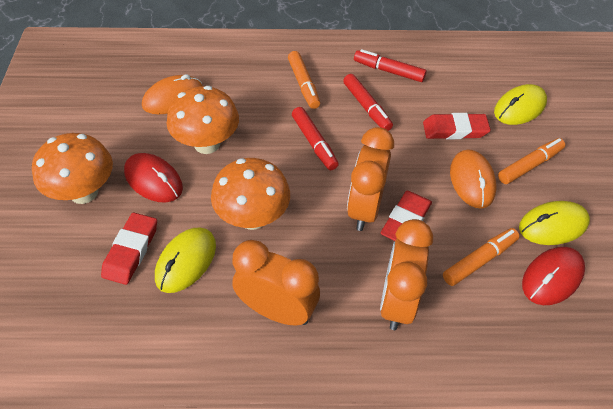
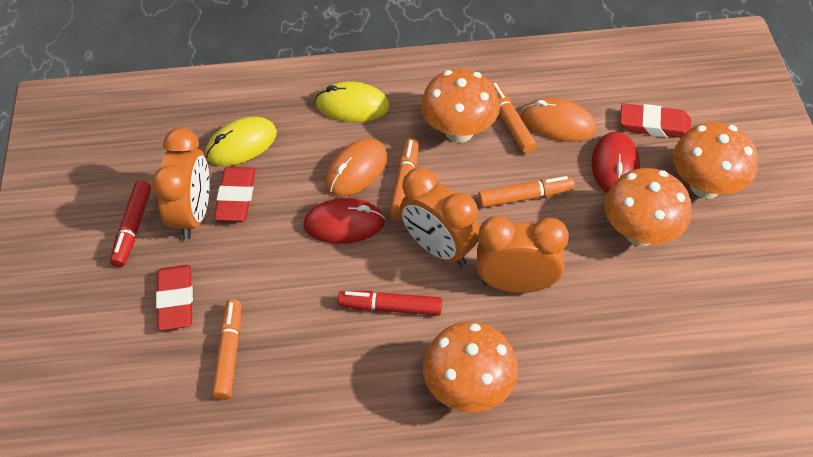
orange marker: 3 -> 4
orange mushroom: 3 -> 4
red marker: 3 -> 2
yellow mouse: 3 -> 2

